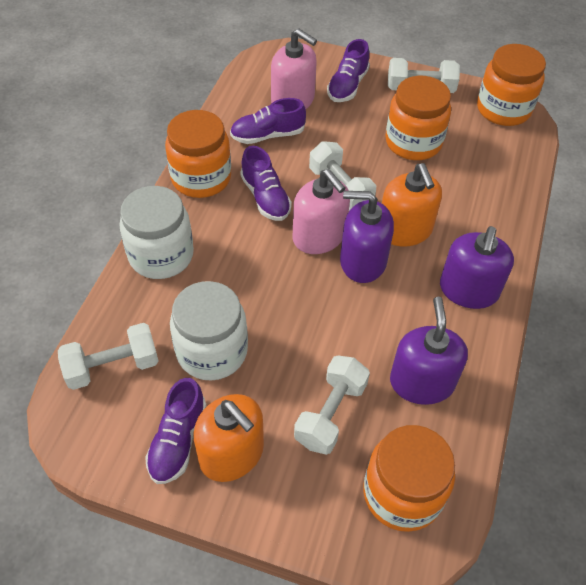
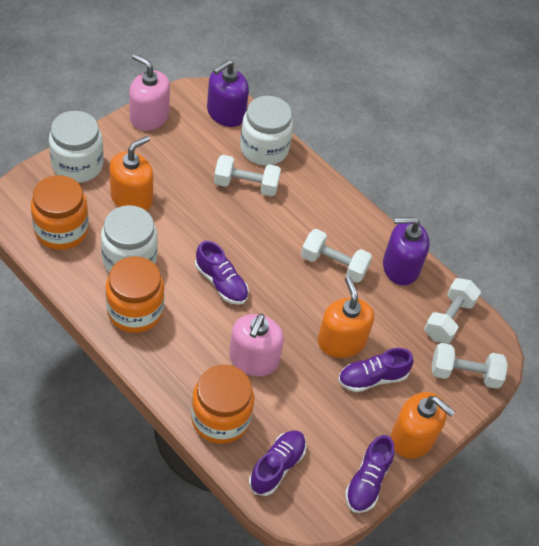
orange jar: 4 -> 3
orange soap dispenser: 2 -> 3
purple soap dispenser: 3 -> 2
white jar: 2 -> 3

